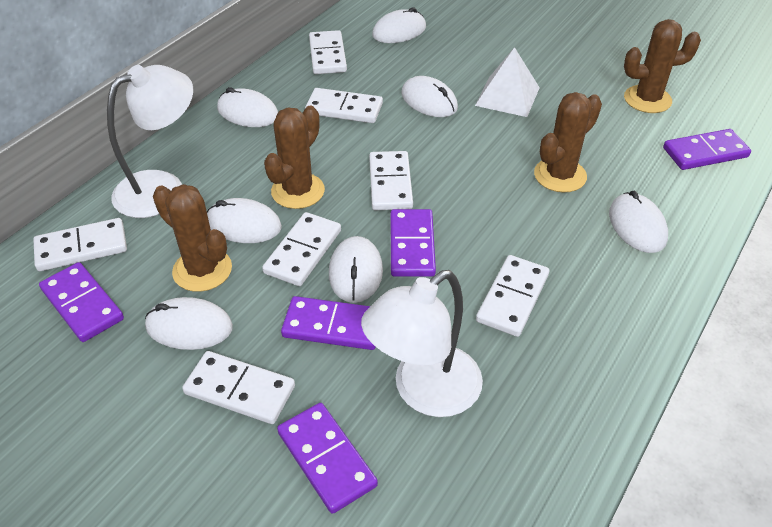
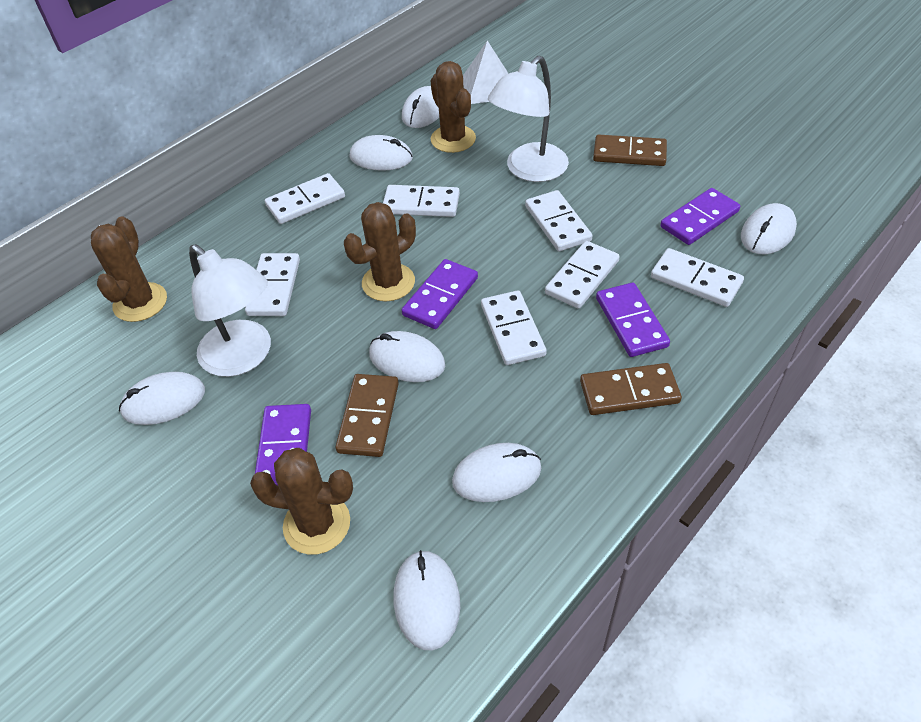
brown domino: 0 -> 3
purple domino: 5 -> 4

